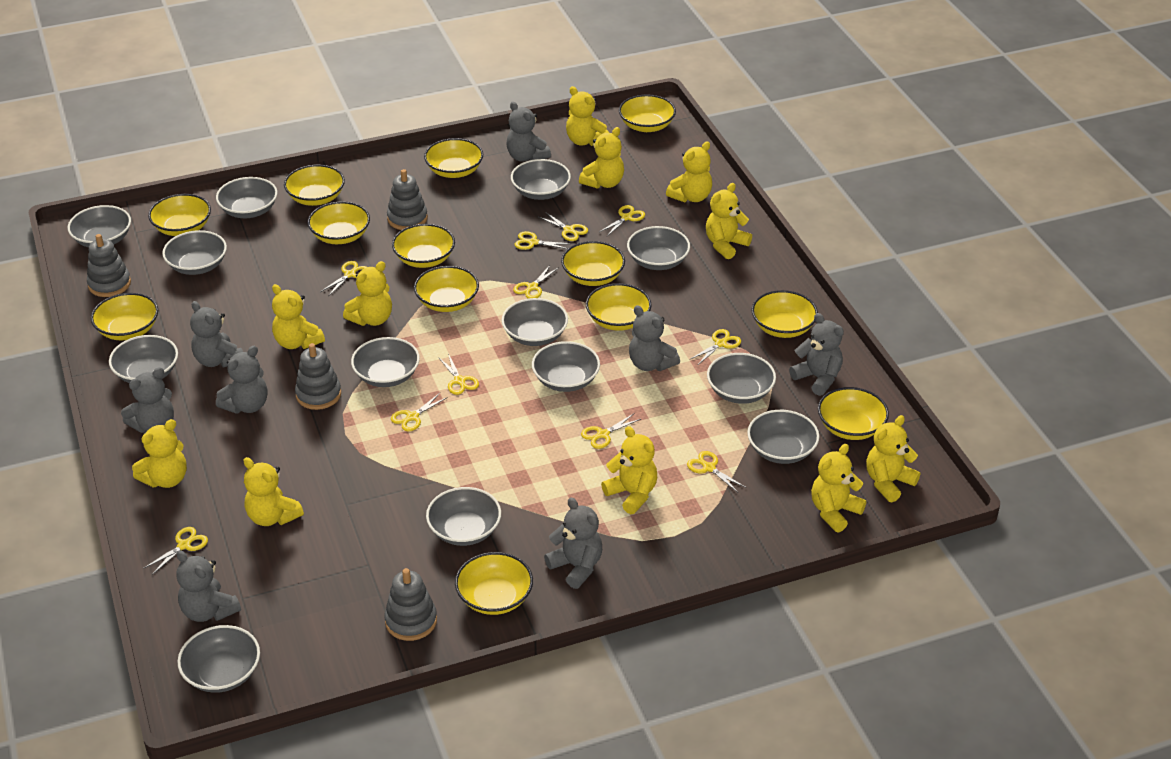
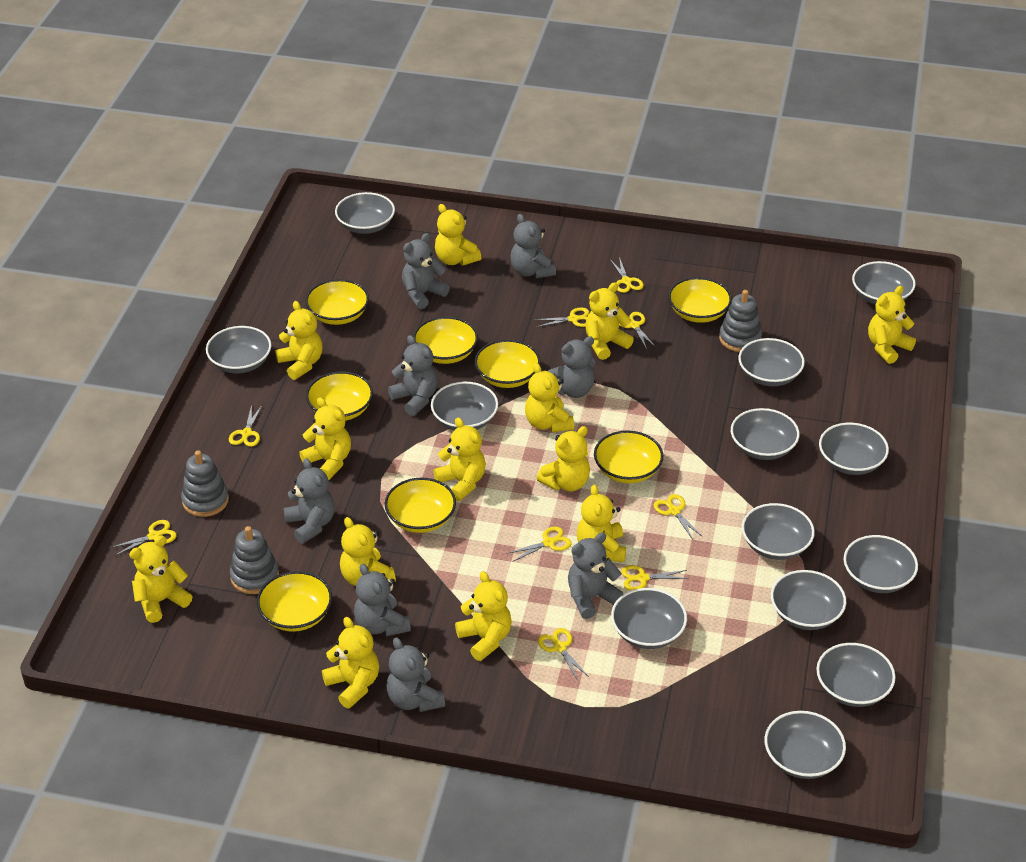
grey stacking toy: 4 -> 3
yellow bowl: 13 -> 8
yellow scissors: 11 -> 9
yellow teddy bear: 11 -> 13

